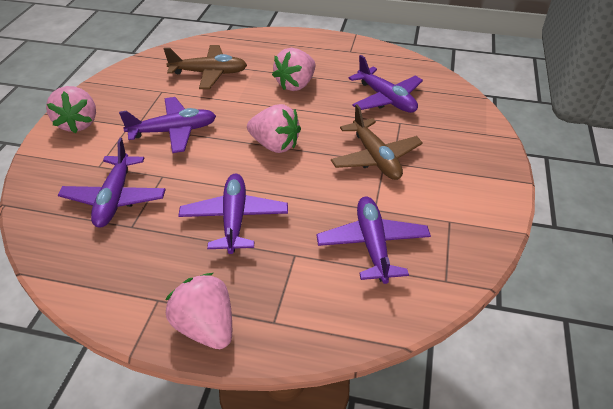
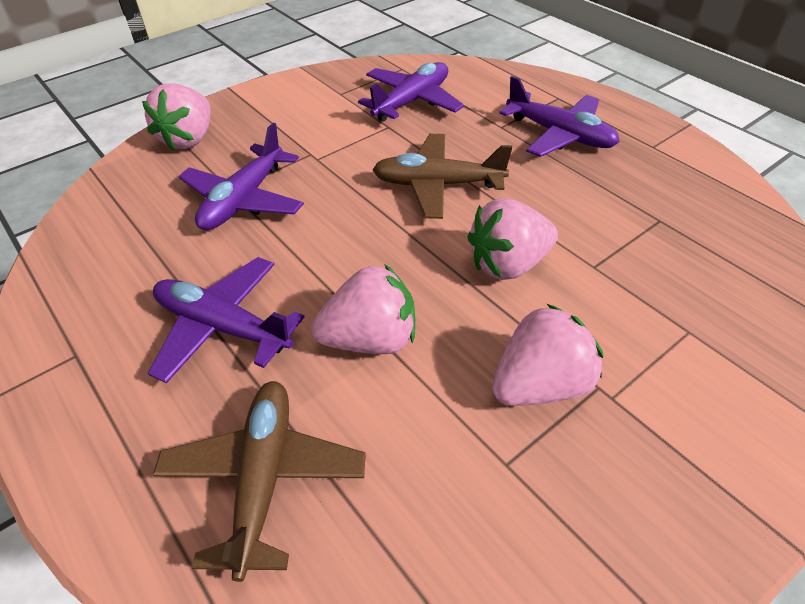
purple plane: 5 -> 4

